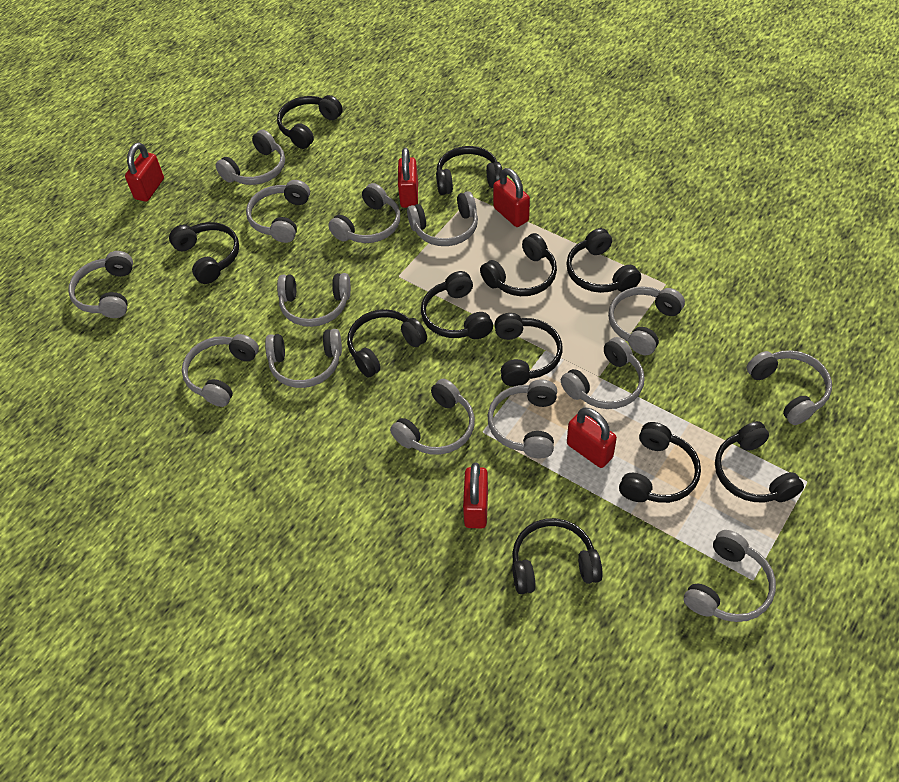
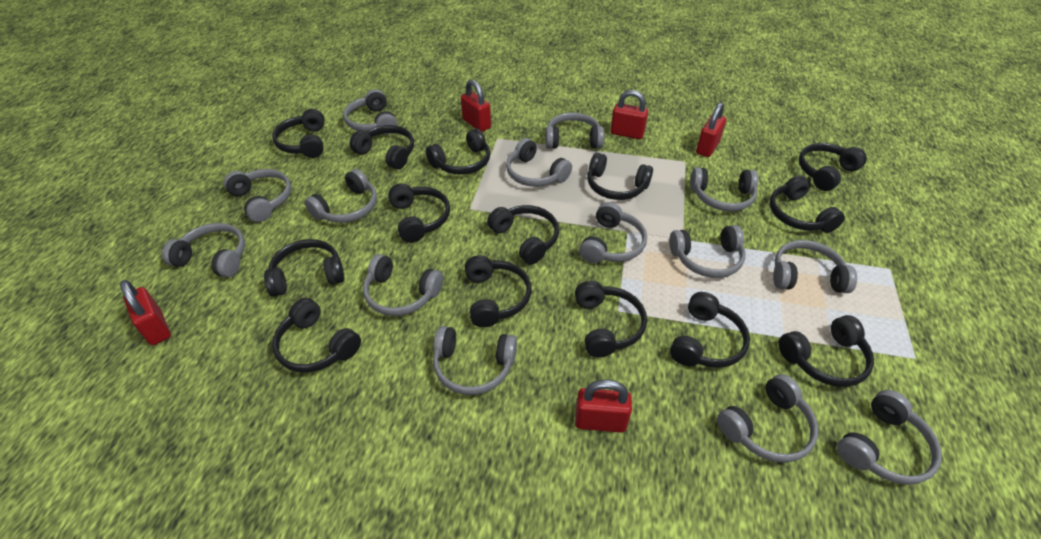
black headphones: 11 -> 14

